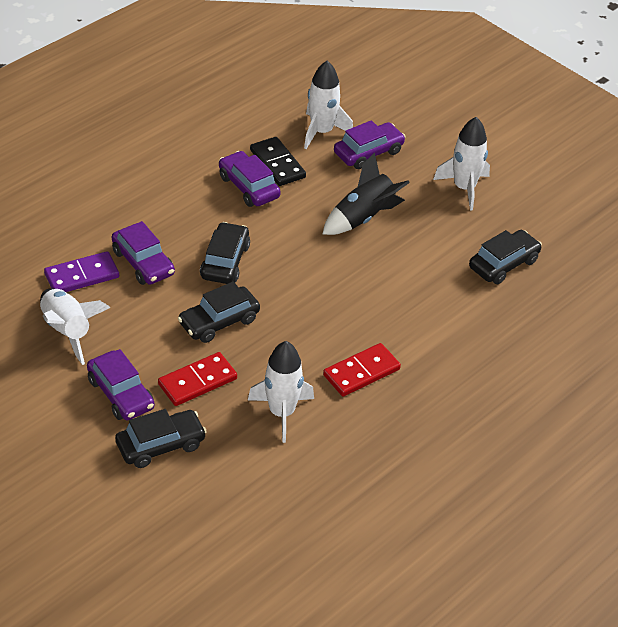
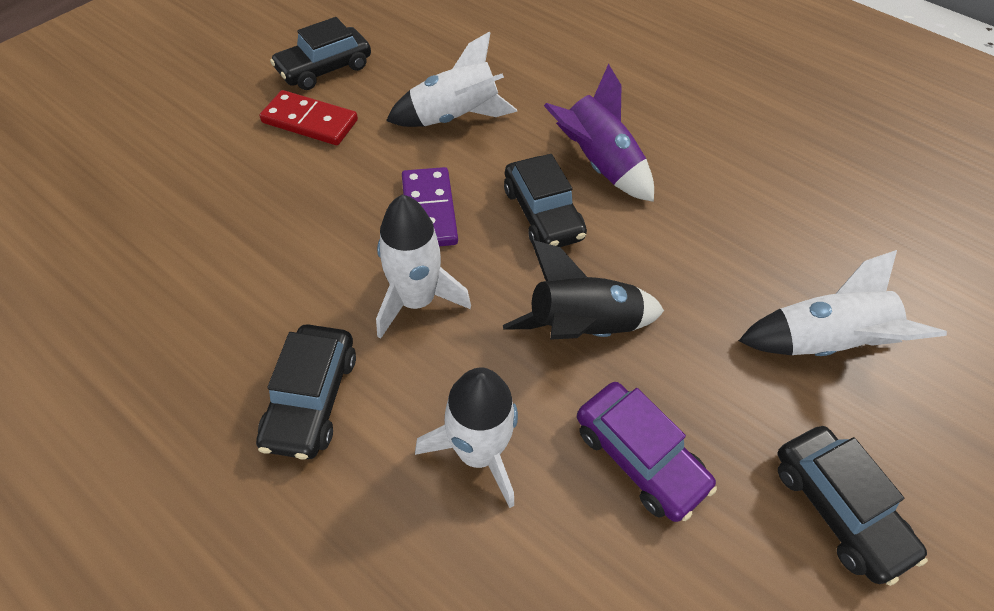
black domino: 1 -> 0
purple car: 4 -> 1
purple rocket: 0 -> 1
red domino: 2 -> 1

